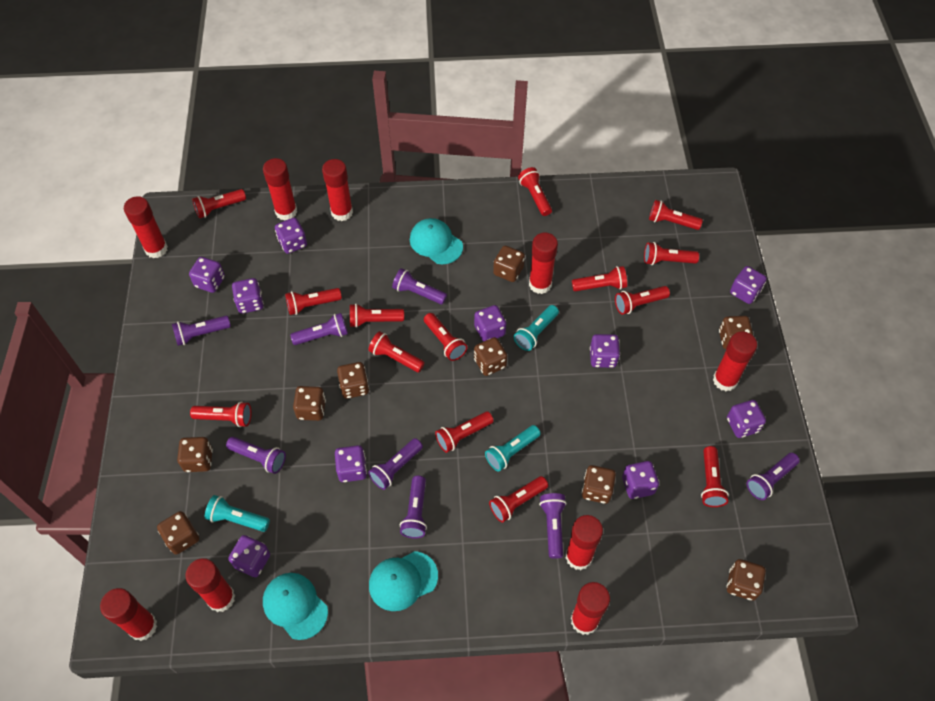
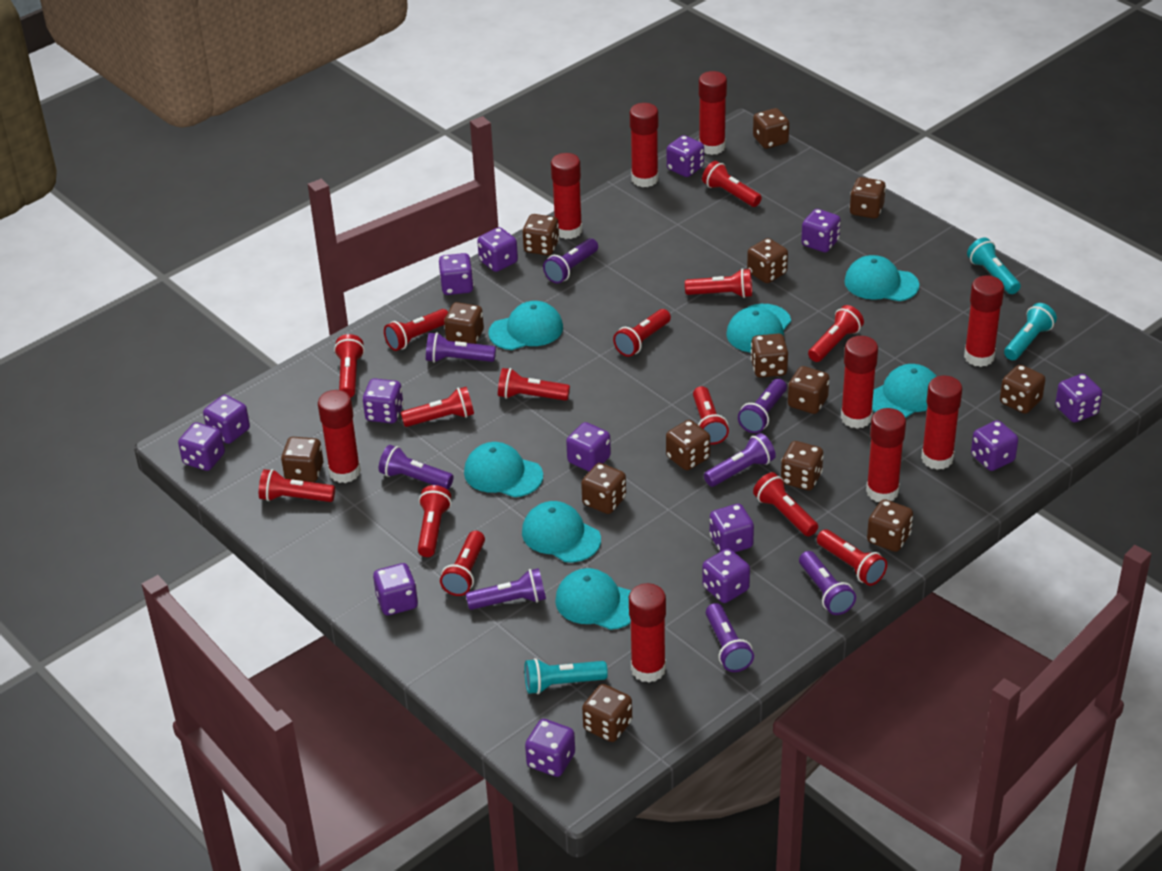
brown dice: 9 -> 14
purple dice: 10 -> 14
turquoise cap: 3 -> 7

